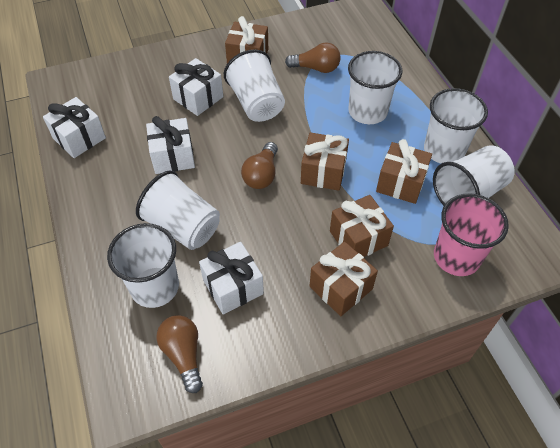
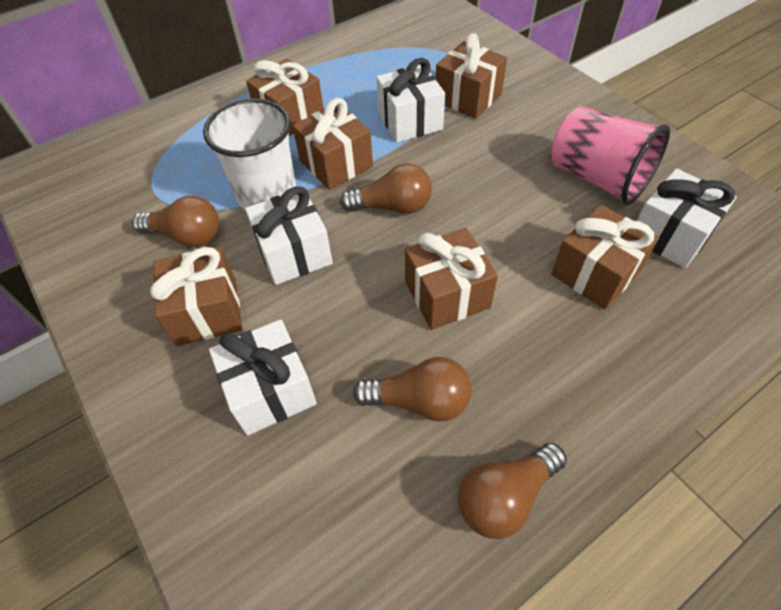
brown gift: 5 -> 6
brown light bulb: 3 -> 4
white cup: 6 -> 1

